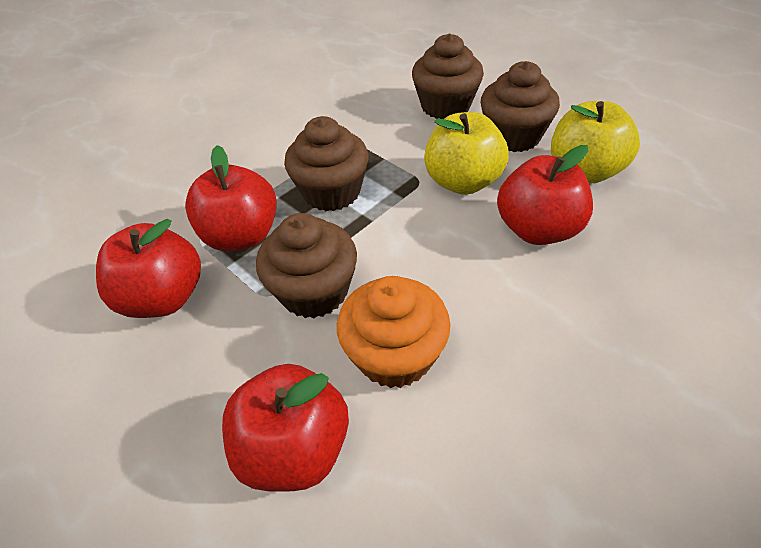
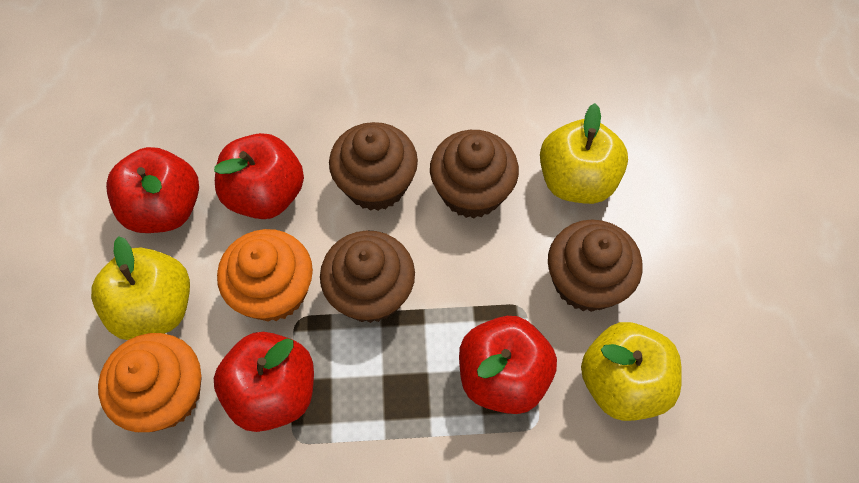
orange cupcake: 1 -> 2
yellow apple: 2 -> 3

